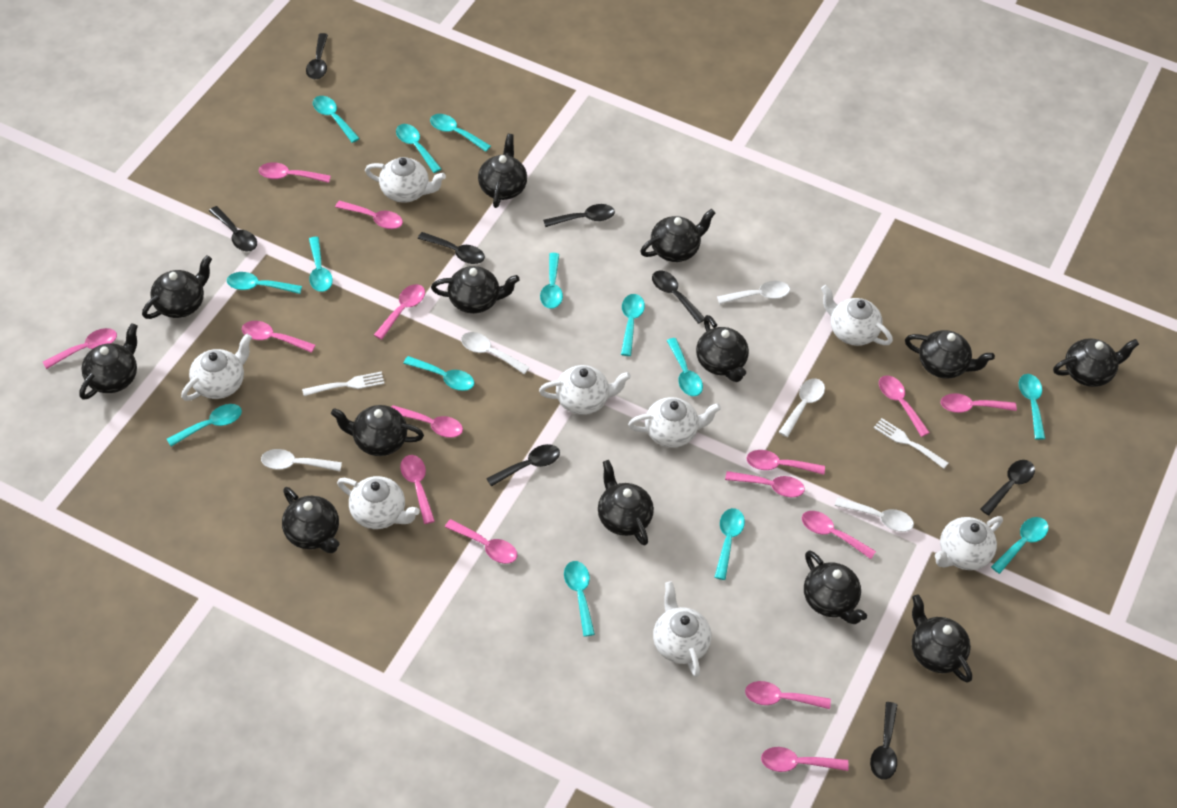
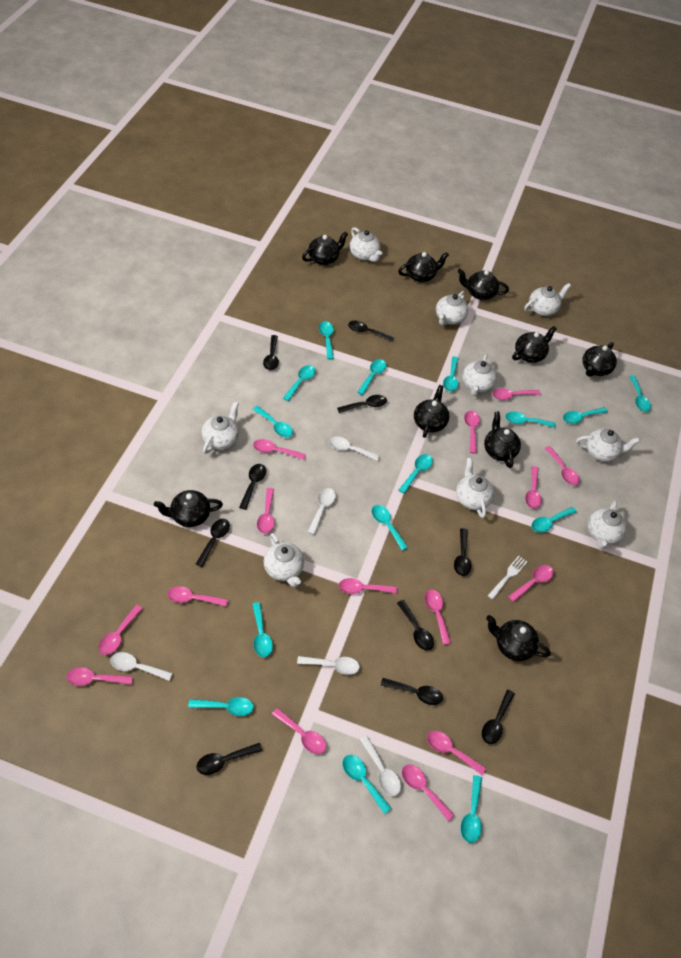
black spoon: 8 -> 10
black teapot: 13 -> 9
turquoise spoon: 14 -> 15
white fork: 2 -> 1
white teapot: 8 -> 9

